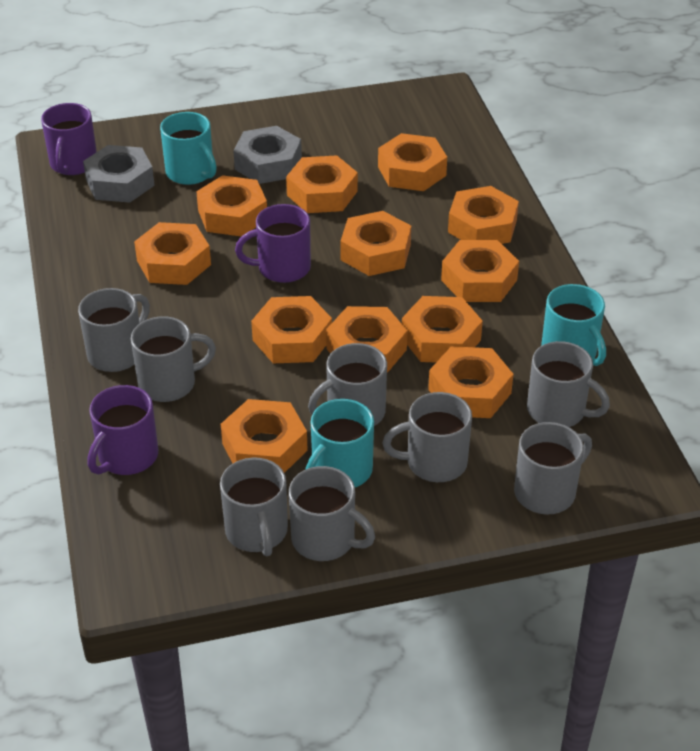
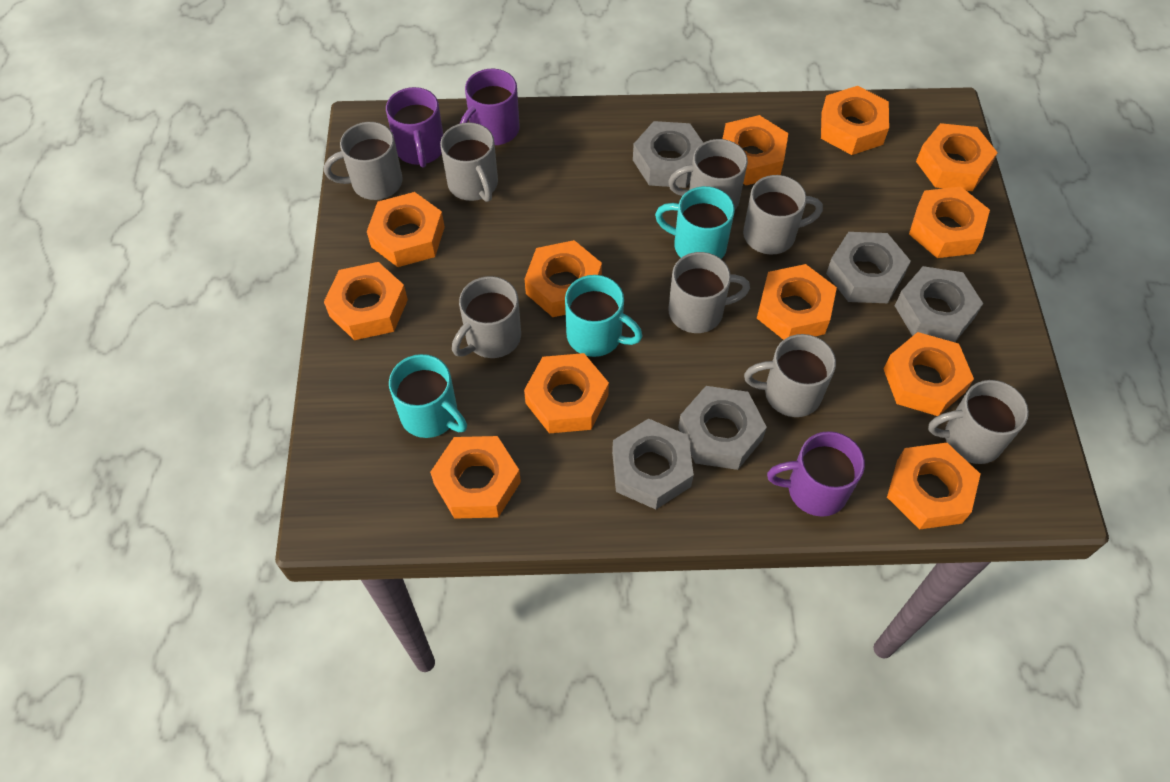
grey nut: 2 -> 5

